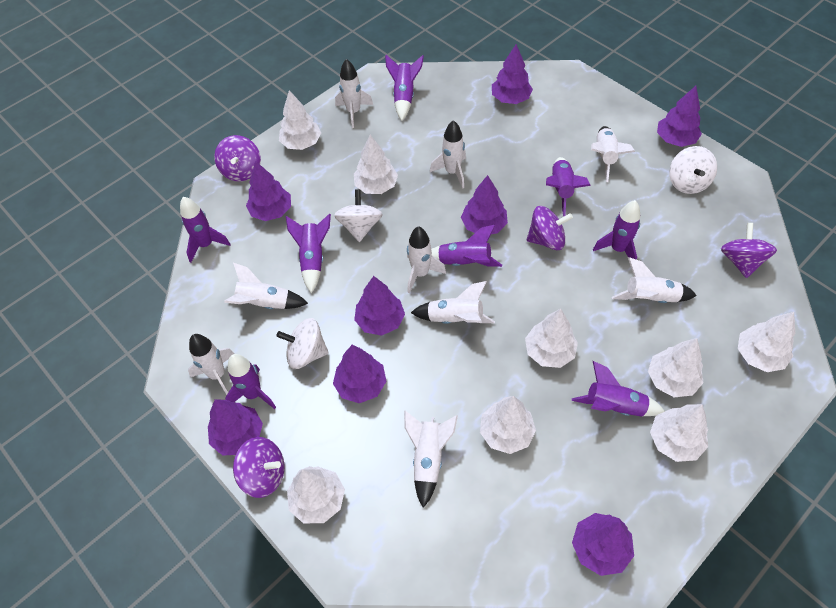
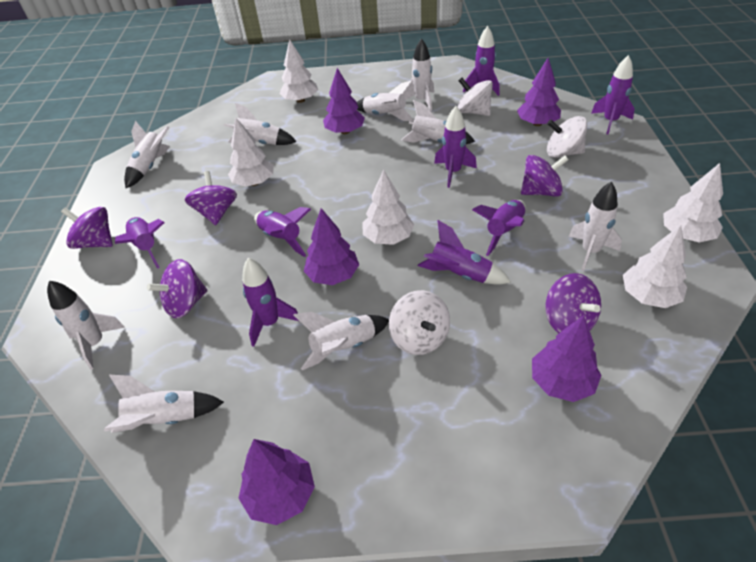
purple spinning top: 4 -> 5
purple tree: 8 -> 5
white tree: 8 -> 5

